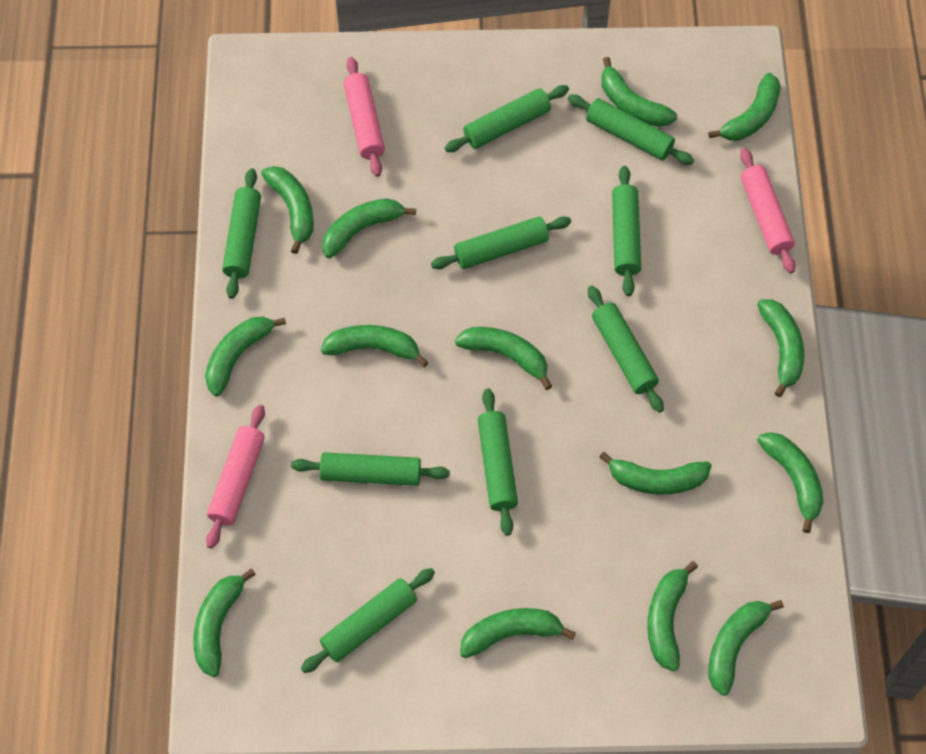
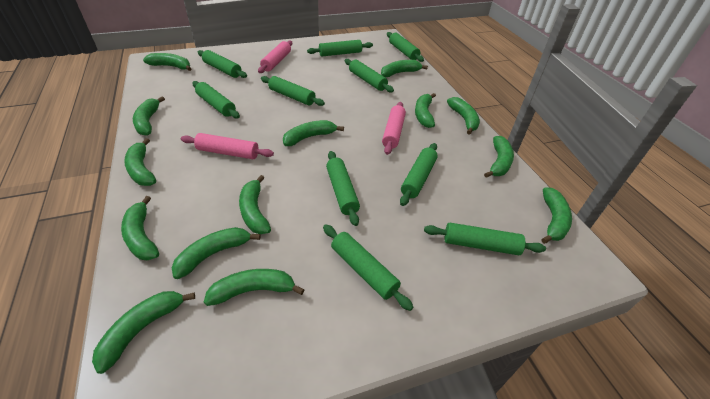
green rolling pin: 9 -> 10

